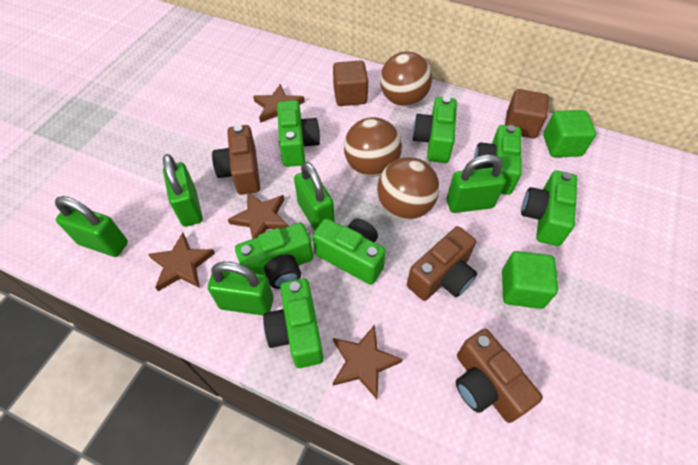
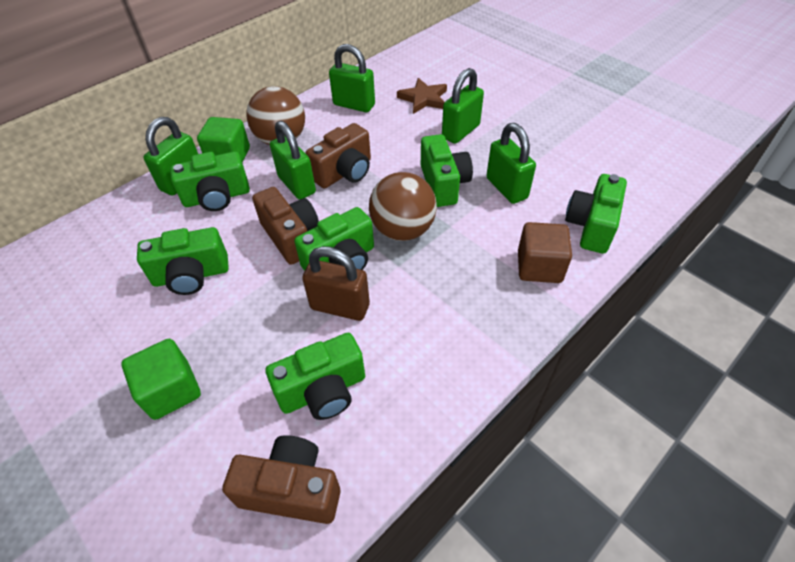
brown ball: 3 -> 2
brown cube: 2 -> 1
brown padlock: 0 -> 1
brown star: 4 -> 1
green camera: 7 -> 6

